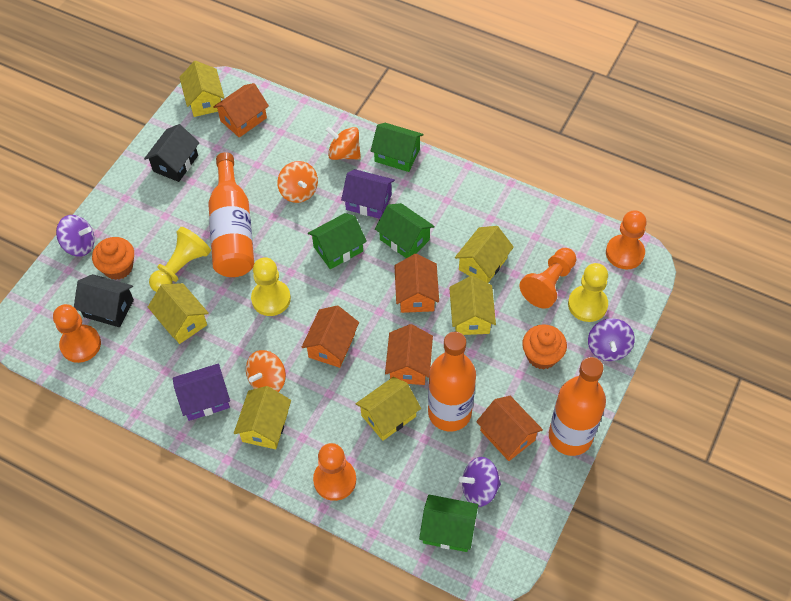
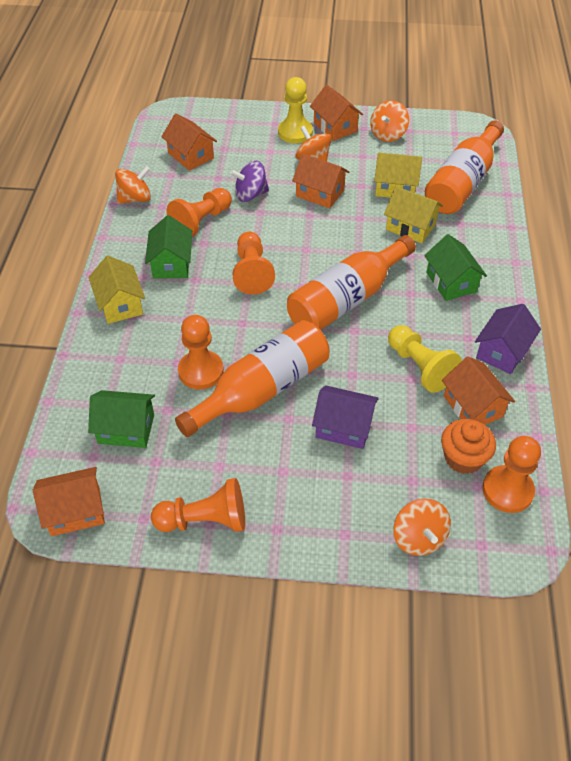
black house: 2 -> 0
green house: 4 -> 3
orange cupcake: 2 -> 1
orange pawn: 4 -> 5
orange spinning top: 3 -> 4
purple spinning top: 3 -> 1
yellow house: 6 -> 3
yellow pawn: 3 -> 2

